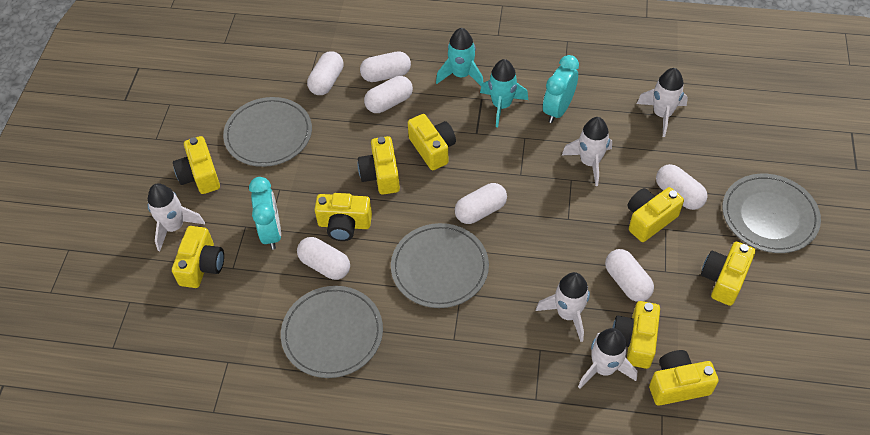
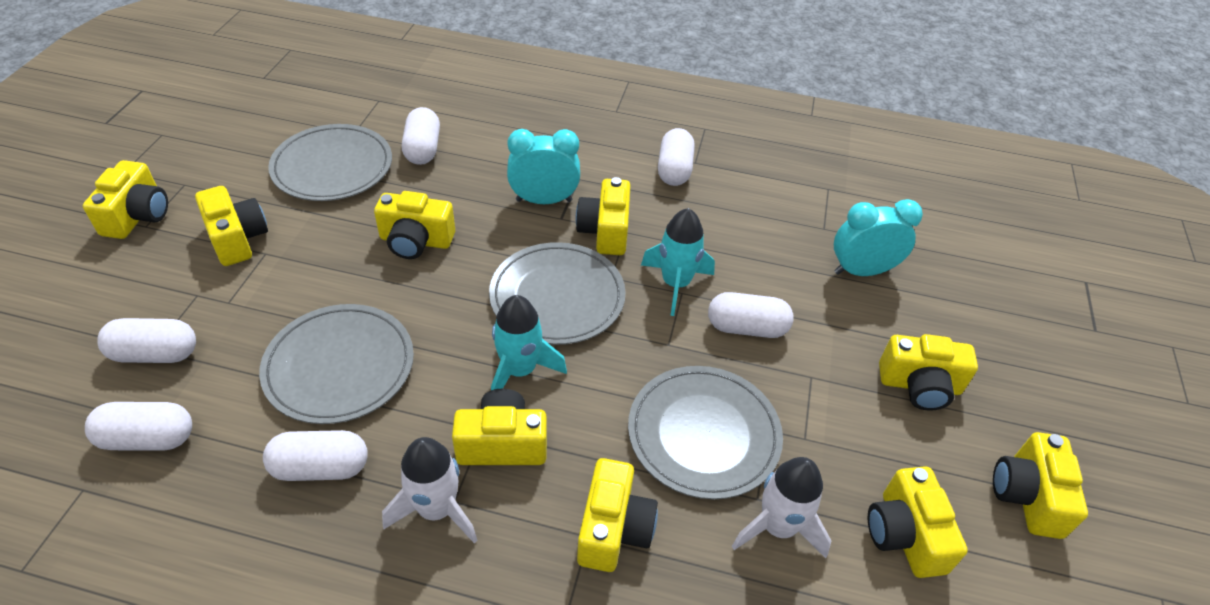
white capsule: 7 -> 6
white rocket: 5 -> 2

